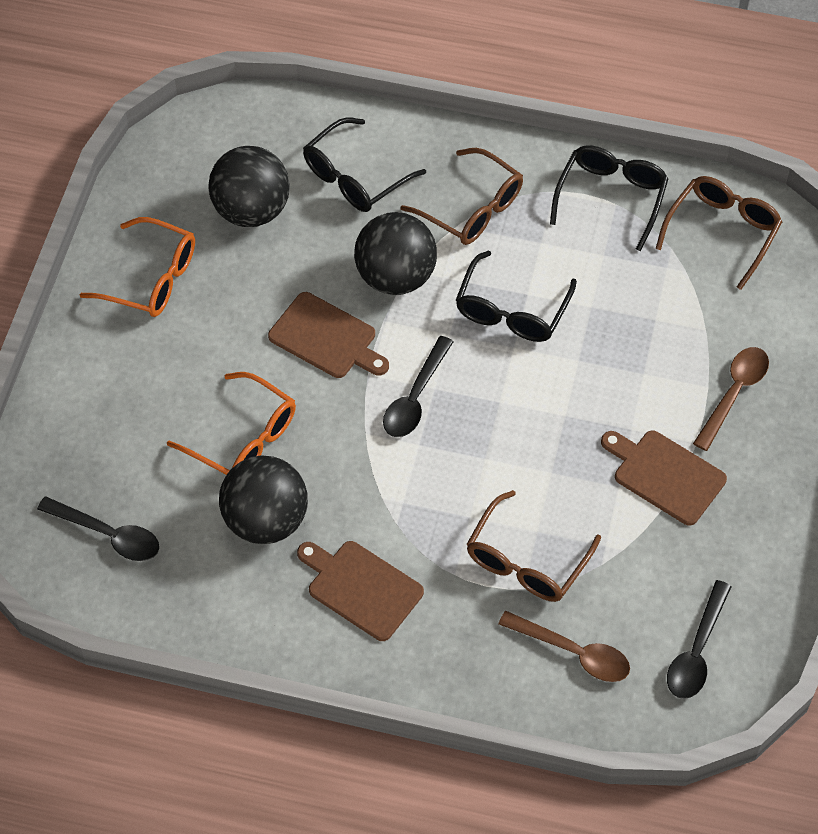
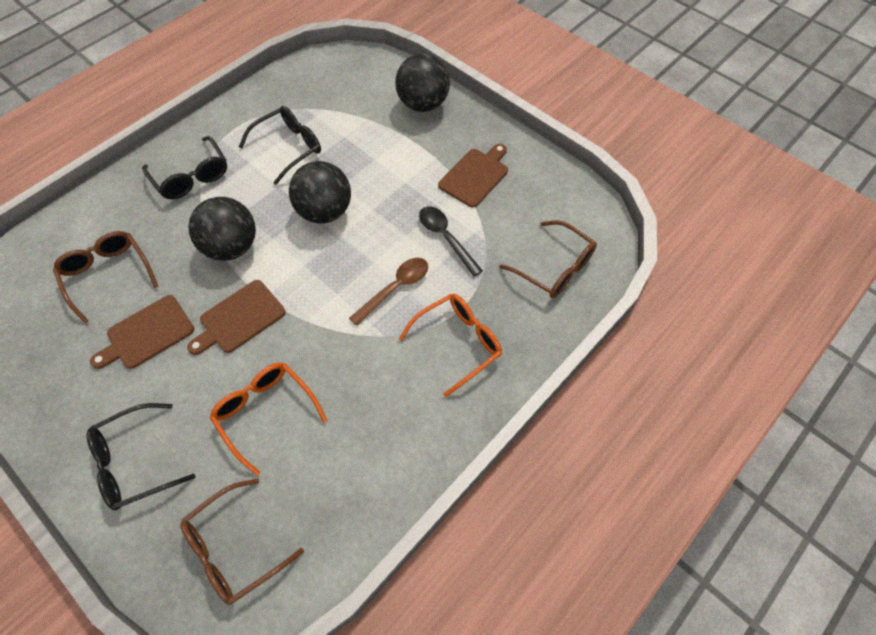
black spoon: 3 -> 1
brown spoon: 2 -> 1

